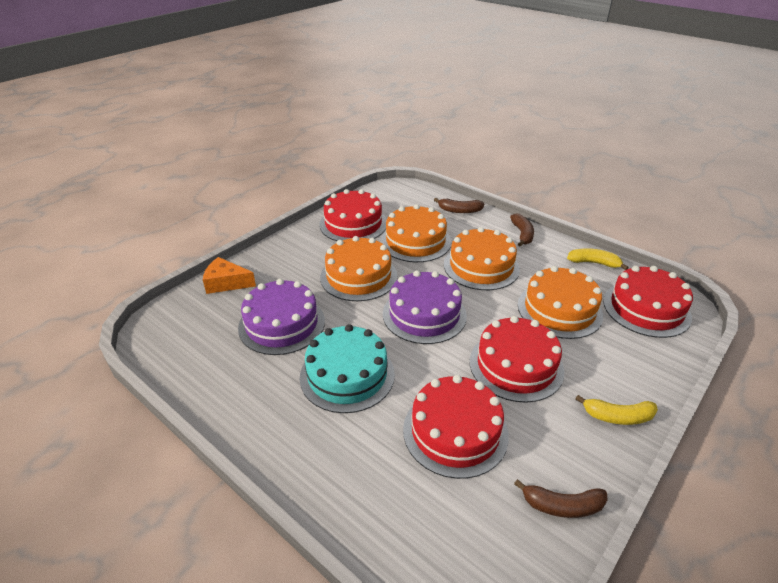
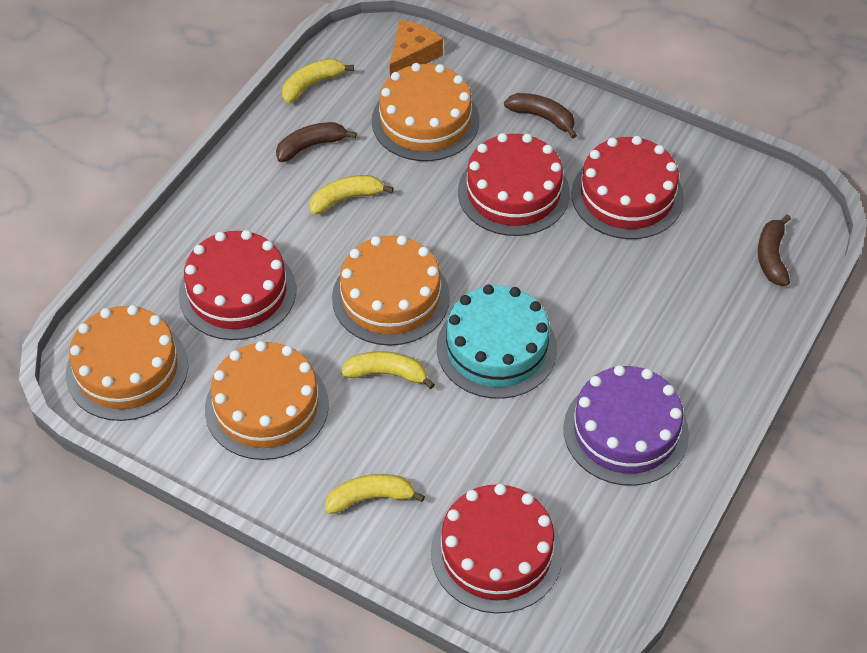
purple cake: 2 -> 1
yellow banana: 2 -> 4

